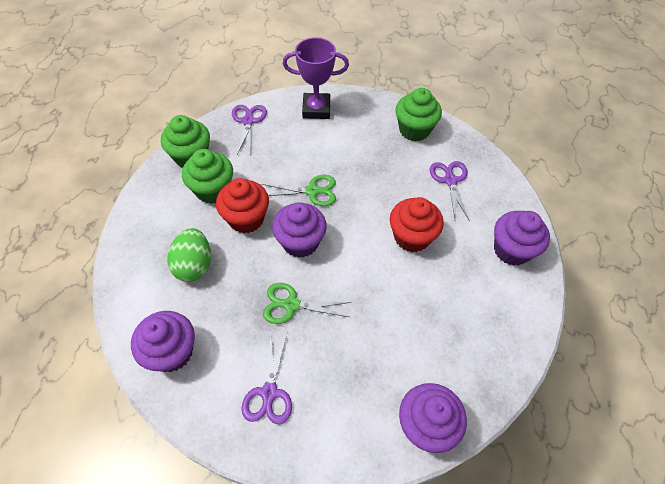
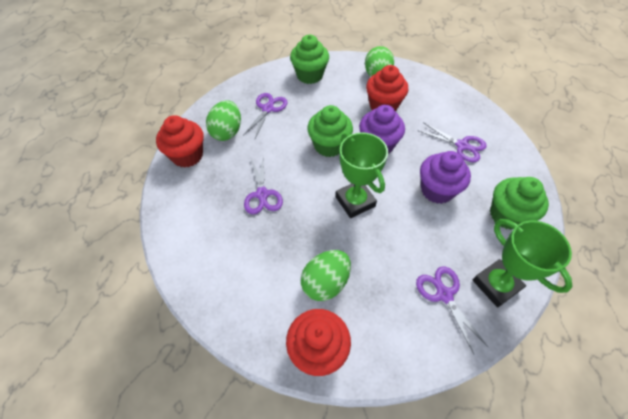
green egg: 1 -> 3
green scissors: 2 -> 0
green trophy: 0 -> 2
purple cupcake: 4 -> 2
purple scissors: 3 -> 4
purple trophy: 1 -> 0
red cupcake: 2 -> 3

